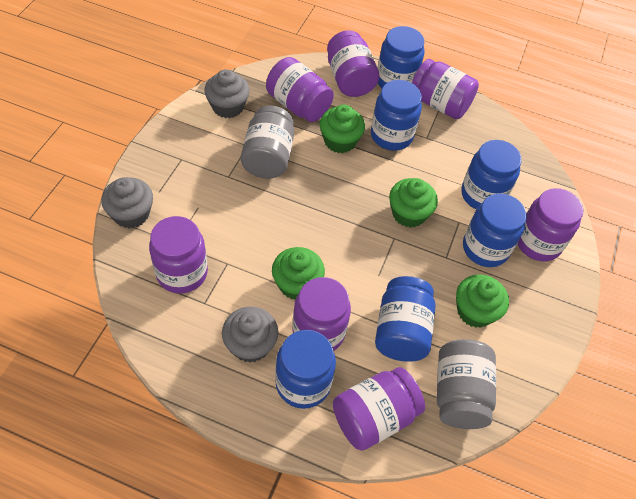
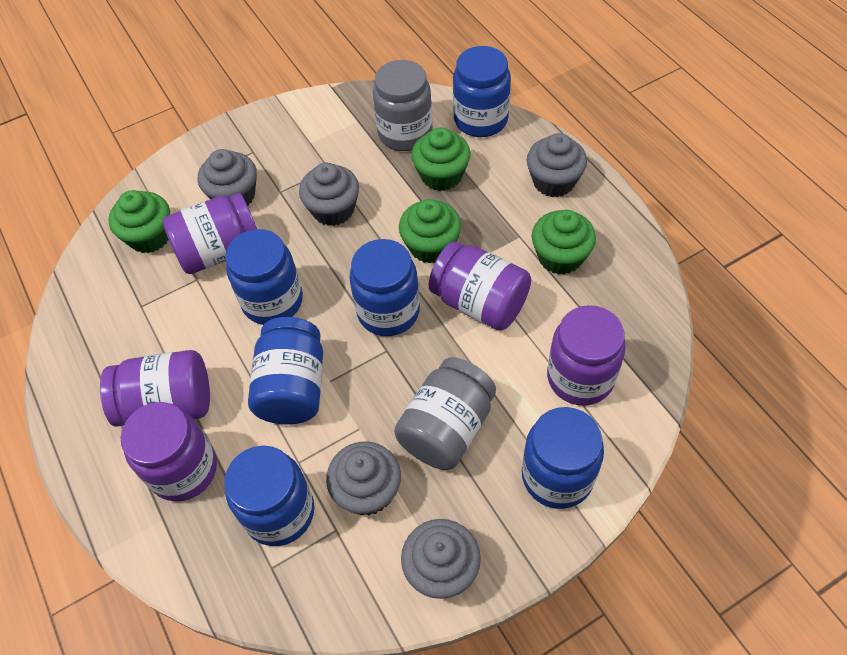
grey cupcake: 3 -> 5
purple jar: 7 -> 5

